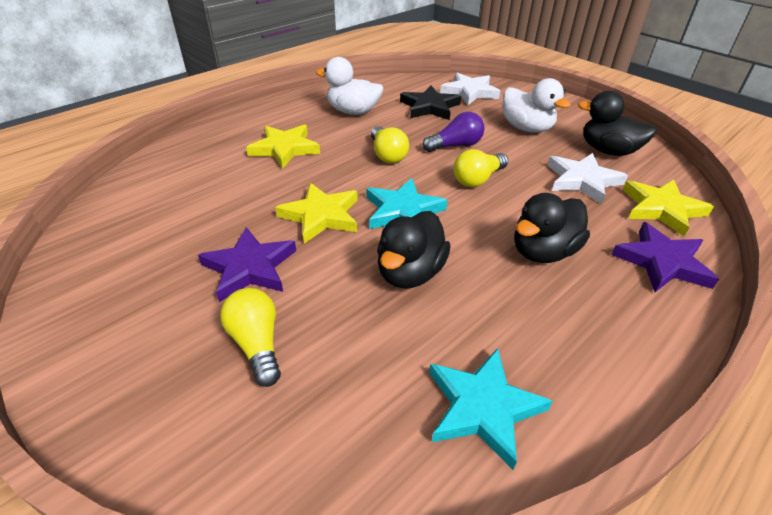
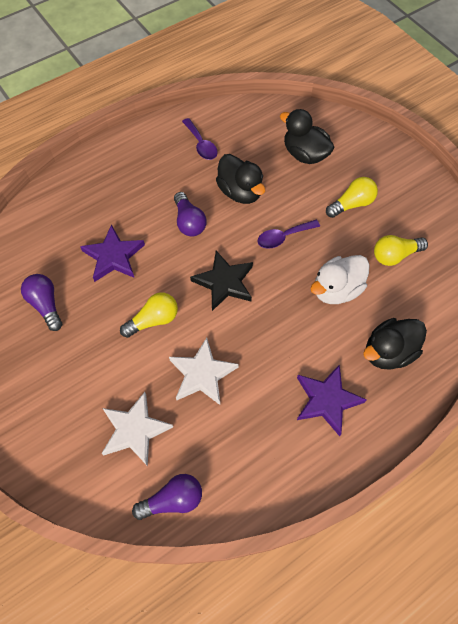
purple light bulb: 1 -> 3
purple spoon: 0 -> 2
turquoise star: 2 -> 0
white duck: 2 -> 1
yellow star: 3 -> 0

